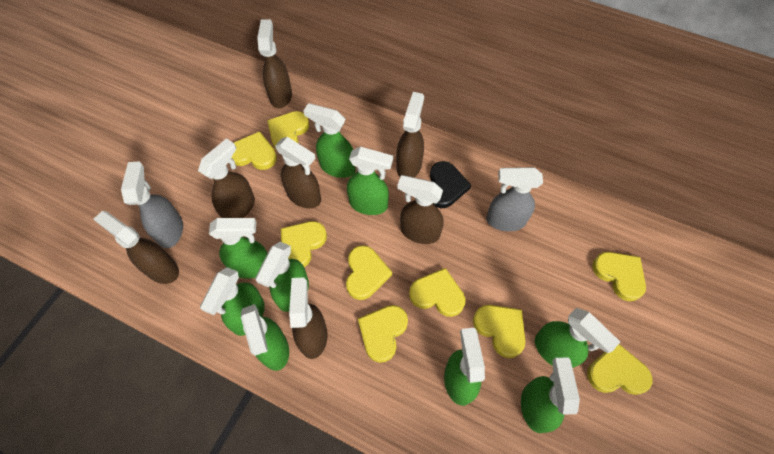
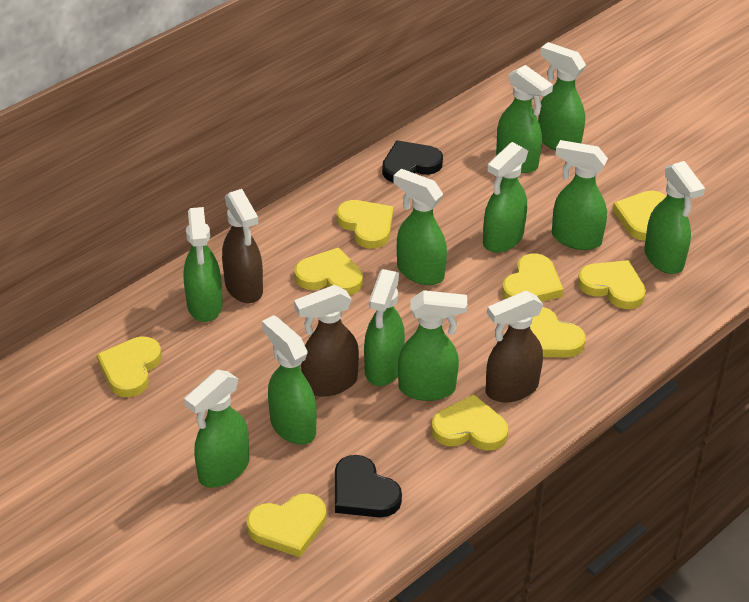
black heart: 1 -> 2
brown spray bottle: 7 -> 3
green spray bottle: 9 -> 11
grey spray bottle: 2 -> 0

